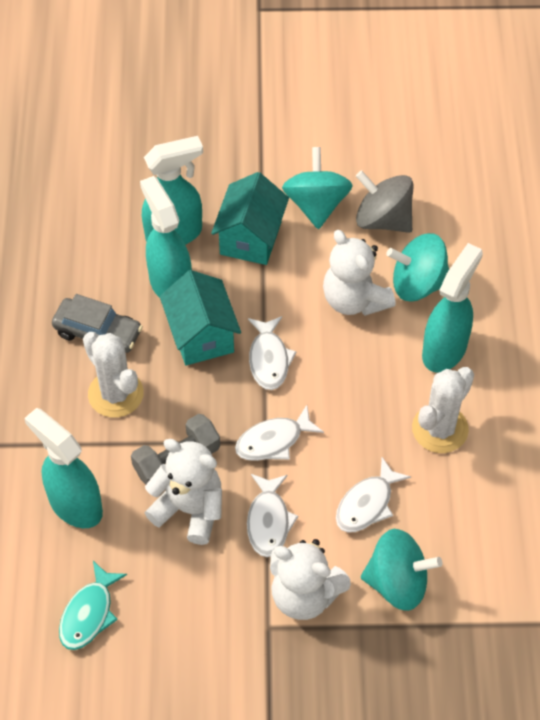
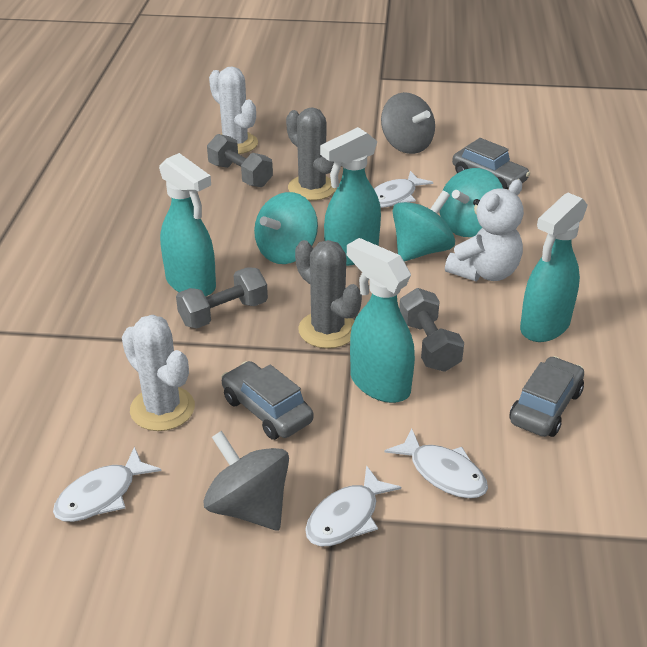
grey cactus: 0 -> 2
grey car: 1 -> 3
grey dumbbell: 1 -> 3
grey spinning top: 1 -> 2
turquoise fish: 1 -> 0
turquoise house: 2 -> 0
white teddy bear: 3 -> 1

